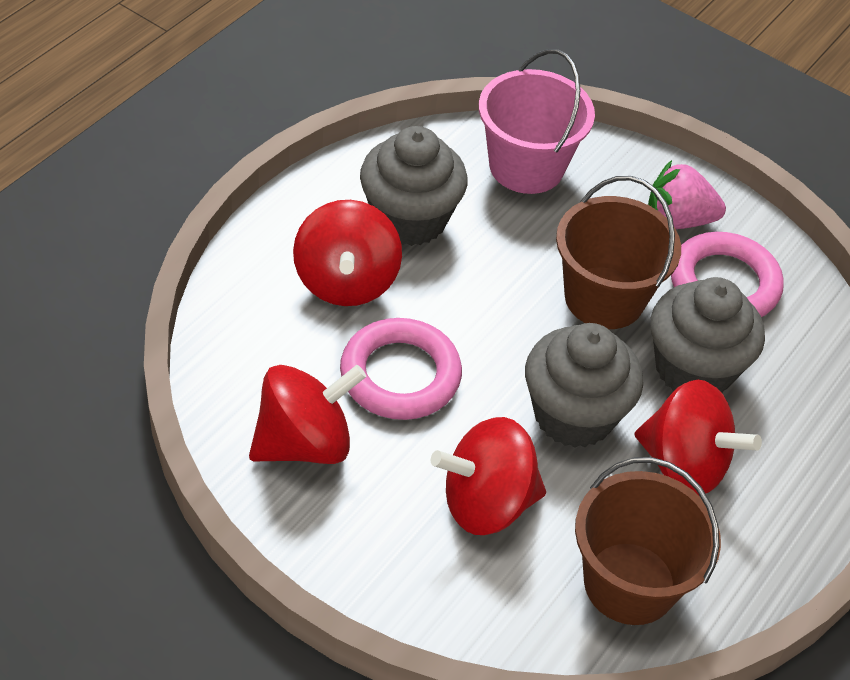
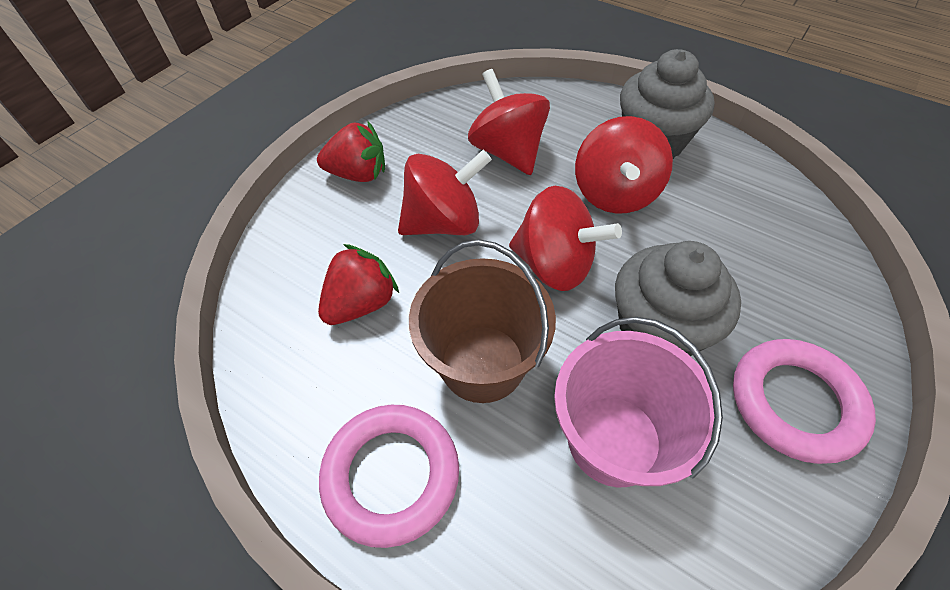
brown bucket: 2 -> 1
grey cupcake: 3 -> 2
pink strawberry: 1 -> 0
red strawberry: 0 -> 2

